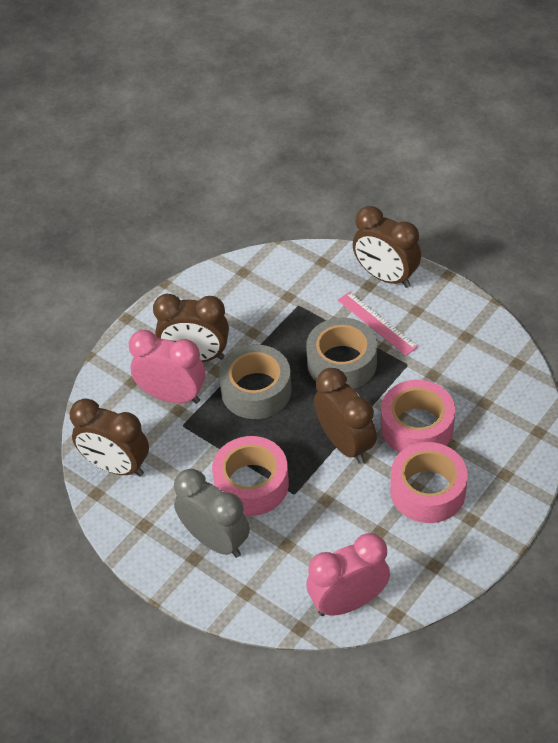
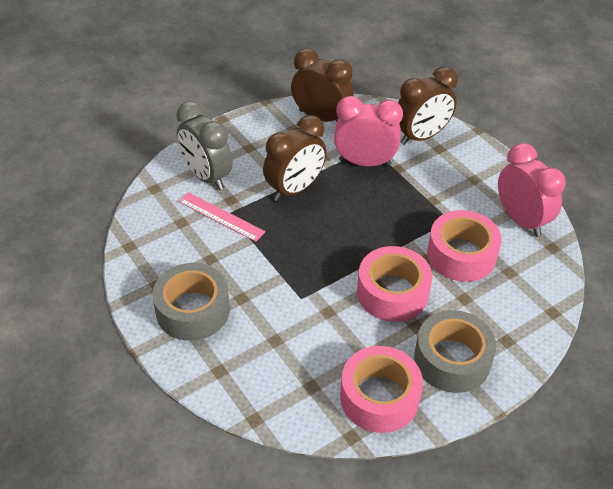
brown clock: 4 -> 3

